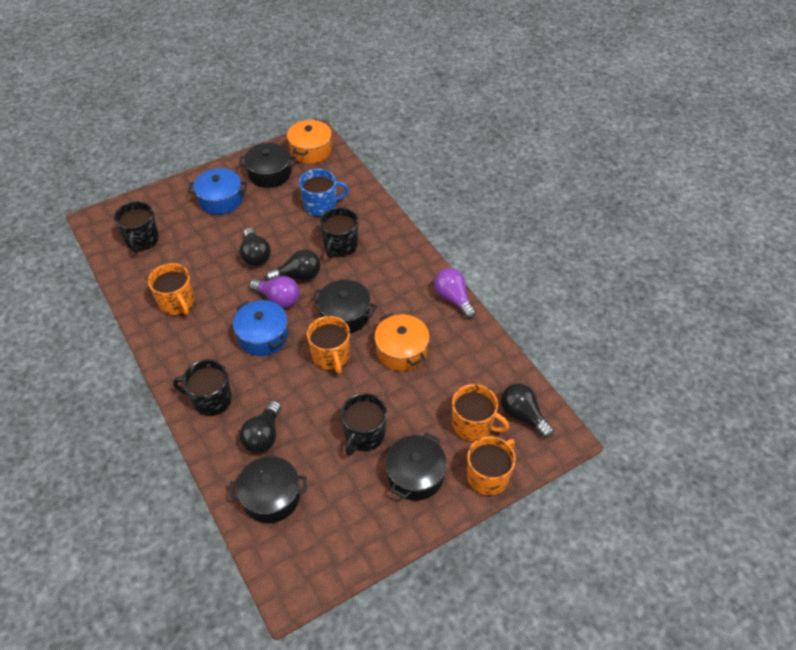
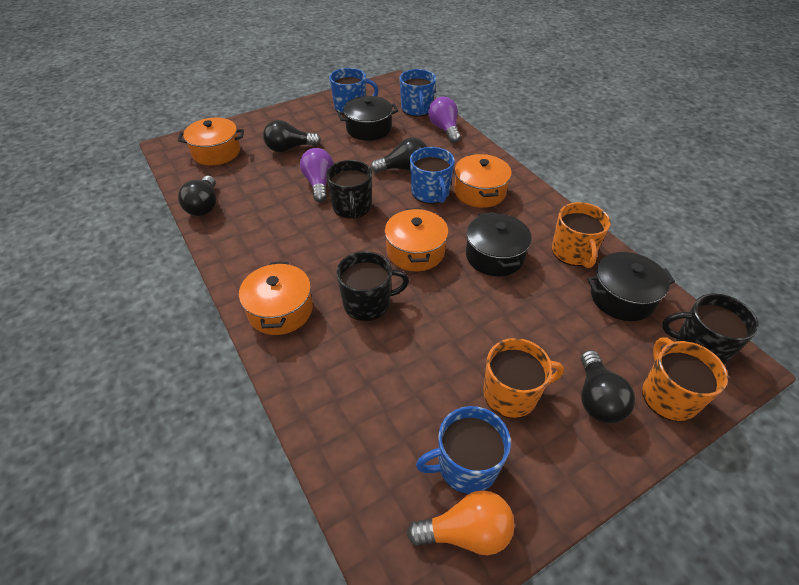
black mug: 4 -> 3
black pot: 4 -> 3
blue mug: 1 -> 4
blue pot: 2 -> 0
orange light bulb: 0 -> 1
orange mug: 4 -> 3
orange pot: 2 -> 4

